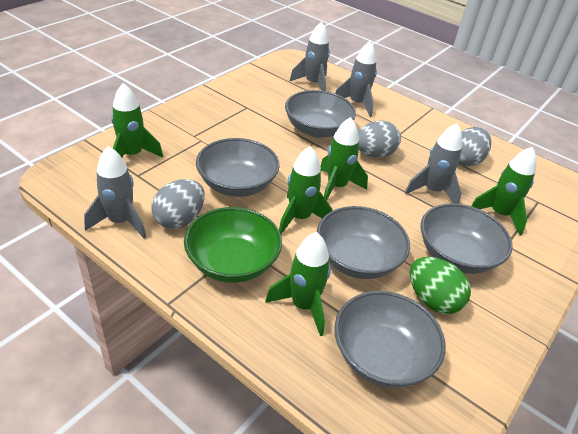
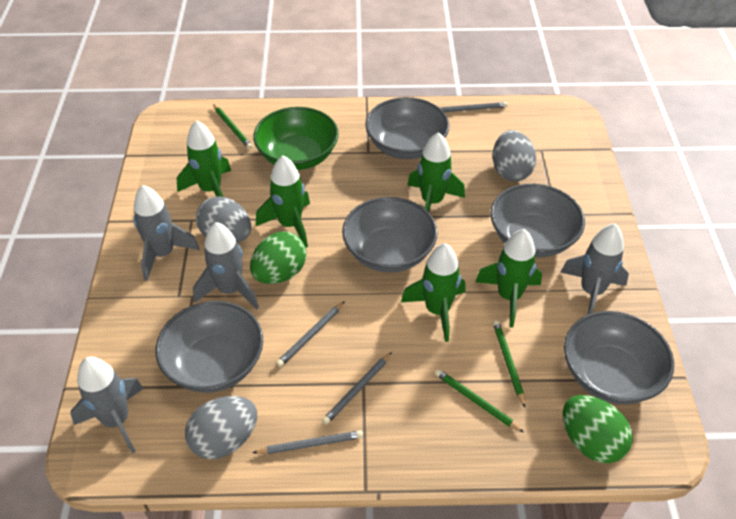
green egg: 1 -> 2
green pencil: 0 -> 3
grey pencil: 0 -> 4

